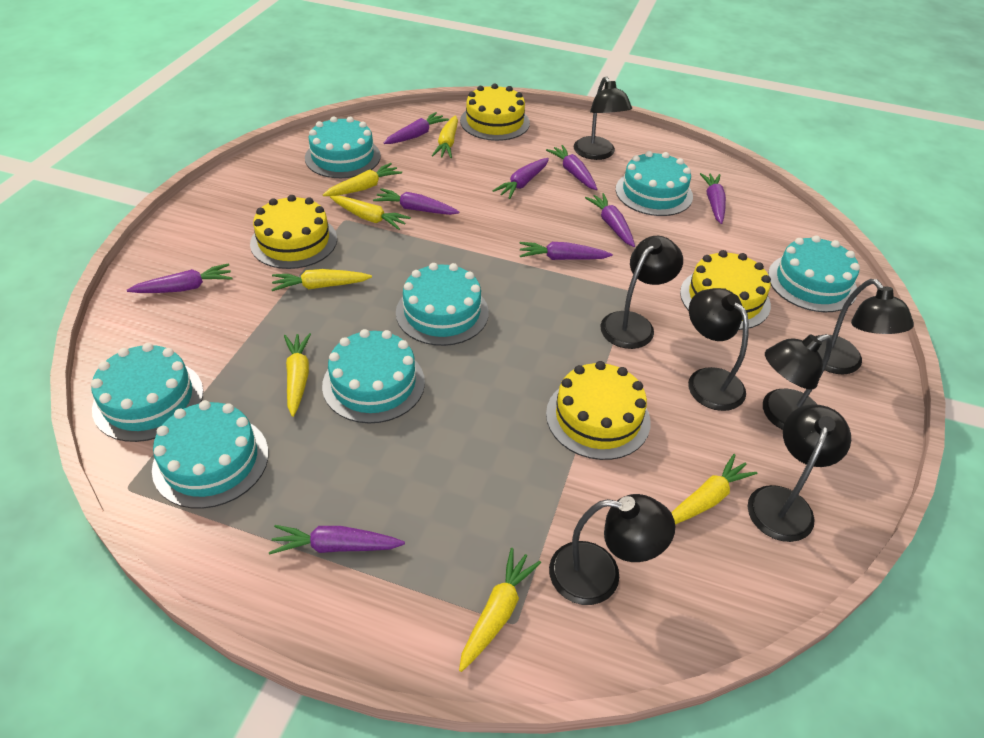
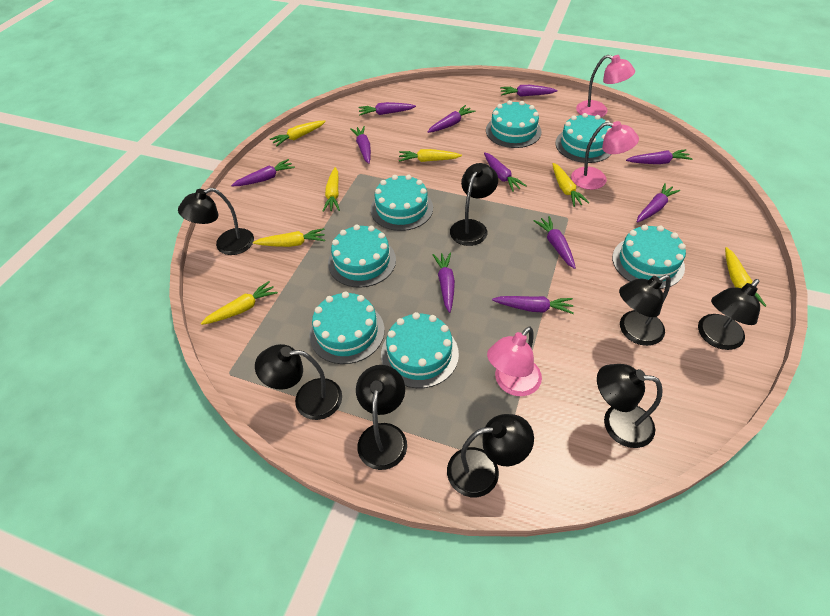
black lamp: 7 -> 8
pink lamp: 0 -> 3
purple carrot: 9 -> 11
yellow cake: 4 -> 0

